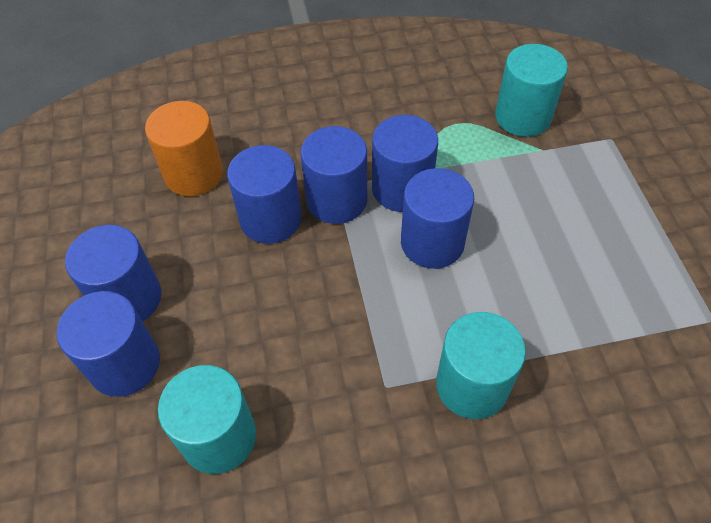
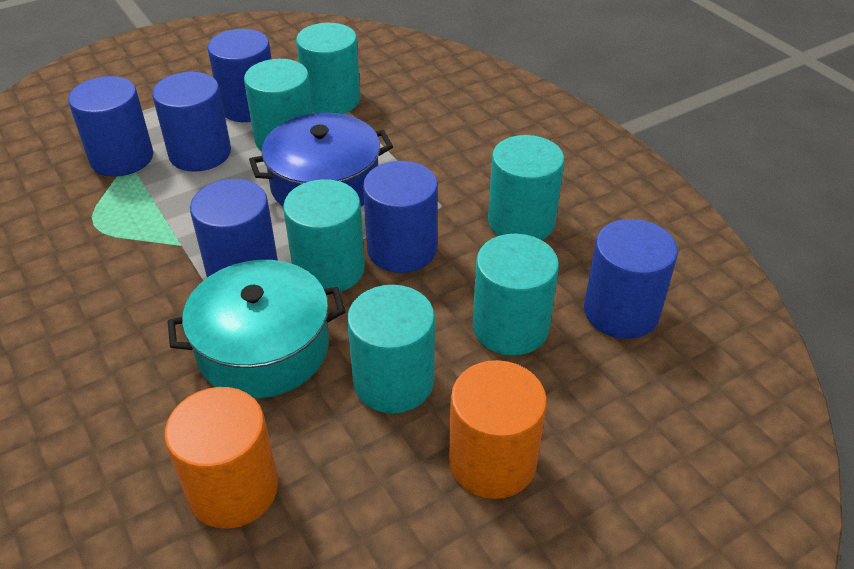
blue pot: 0 -> 1
orange cylinder: 1 -> 2
turquoise cylinder: 3 -> 6
turquoise pot: 0 -> 1

